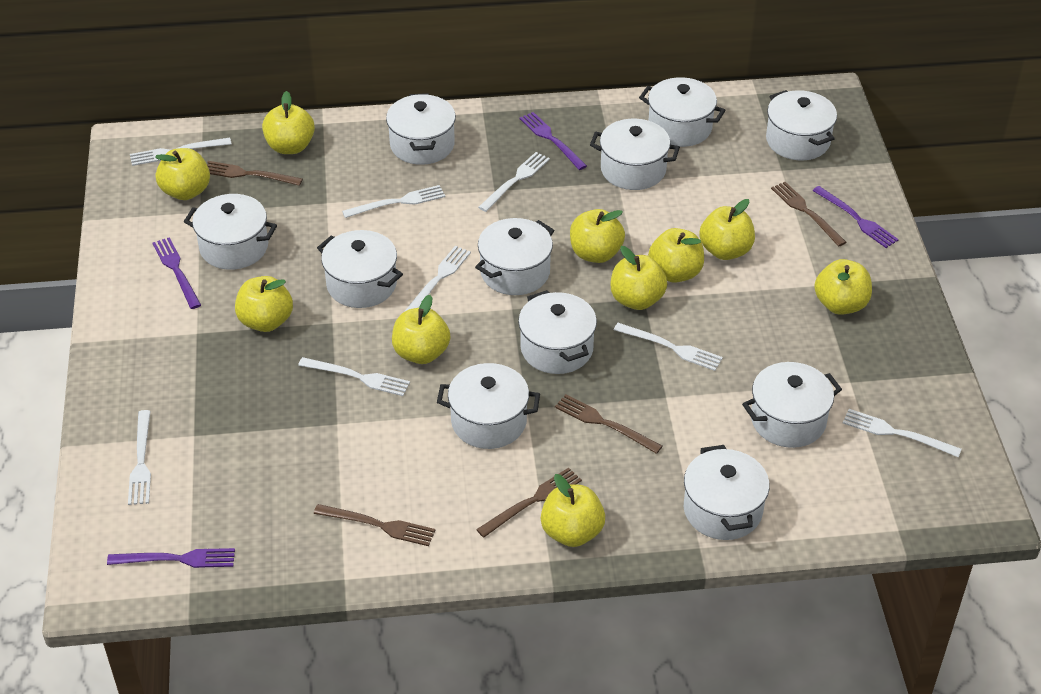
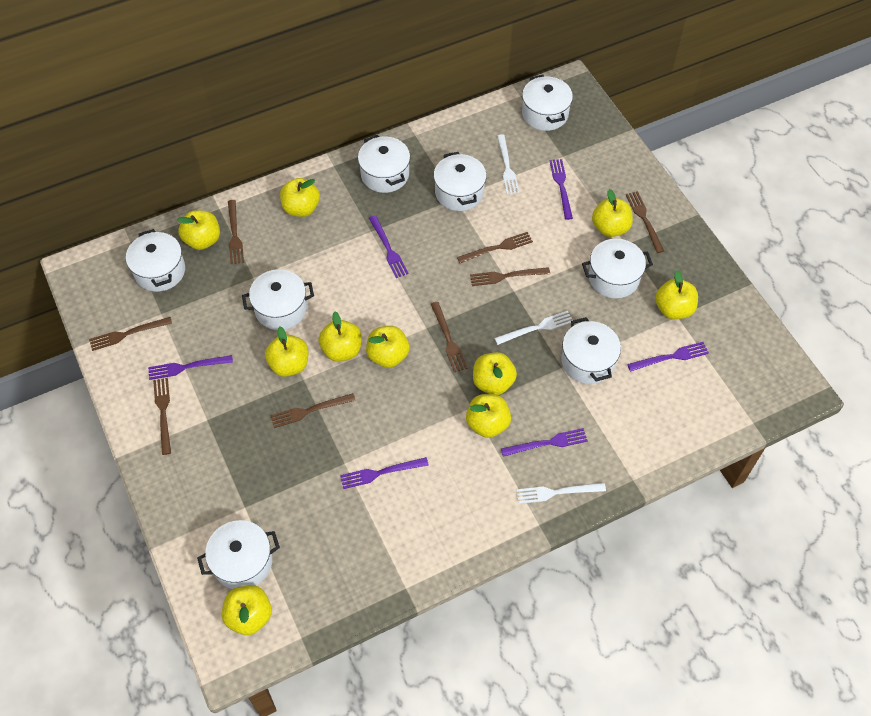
brown fork: 5 -> 8
purple fork: 4 -> 6
white fork: 8 -> 3
white pot: 11 -> 8

